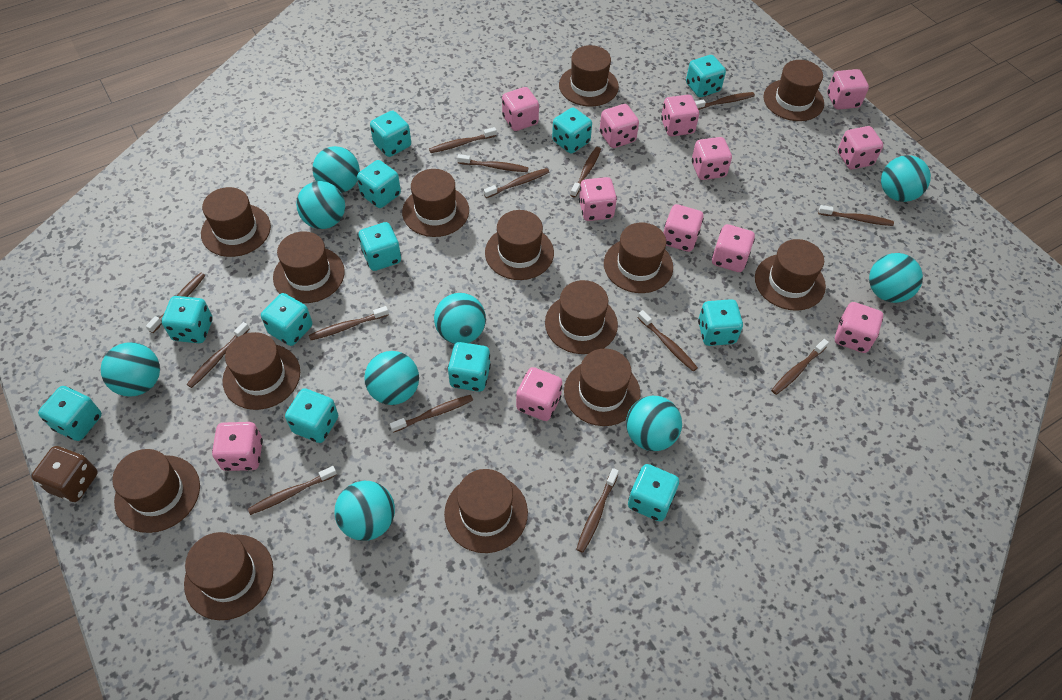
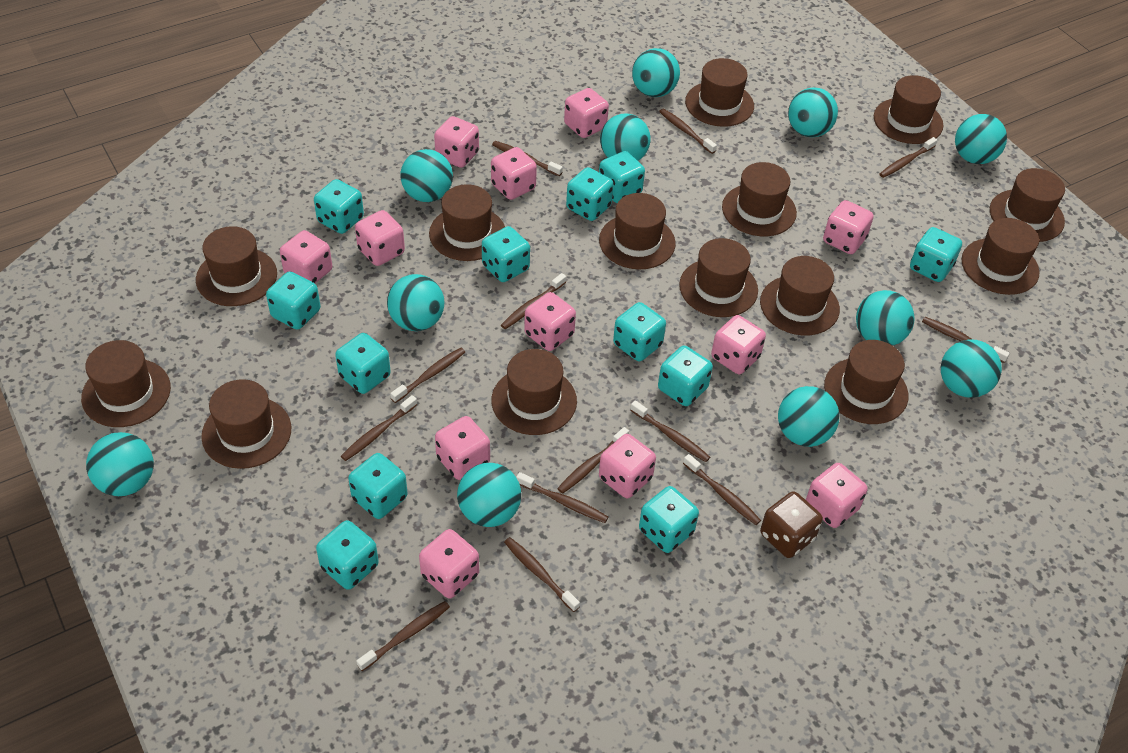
brown toothbrush: 14 -> 13
turquoise ball: 9 -> 11

